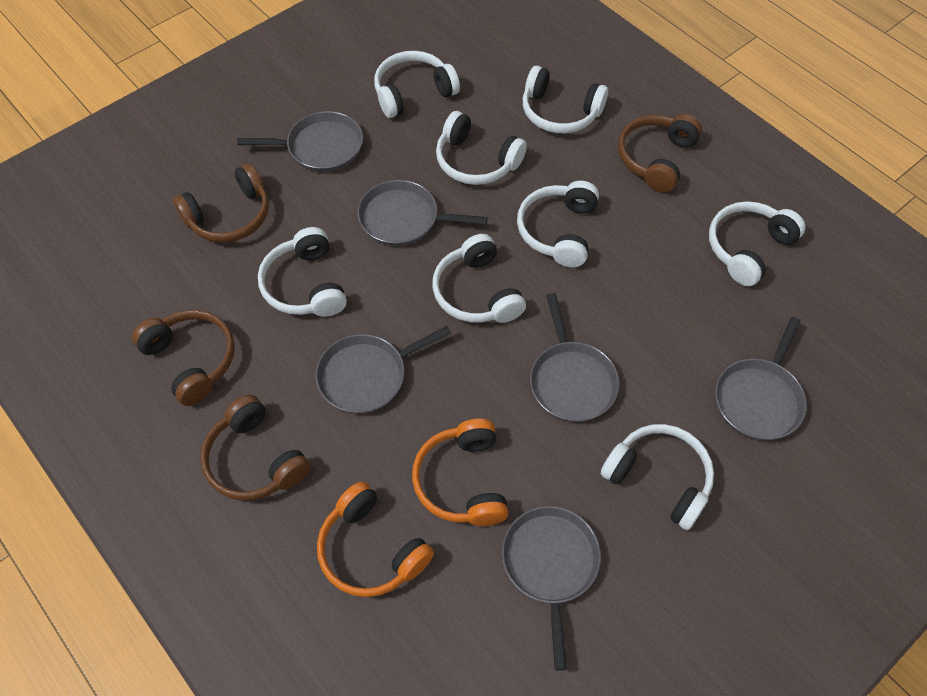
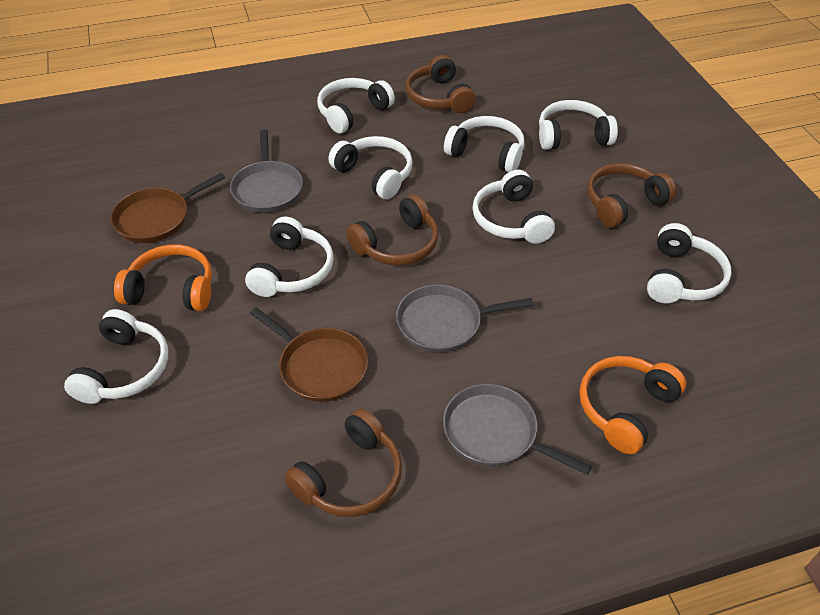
brown pan: 0 -> 2
grey pan: 6 -> 3

